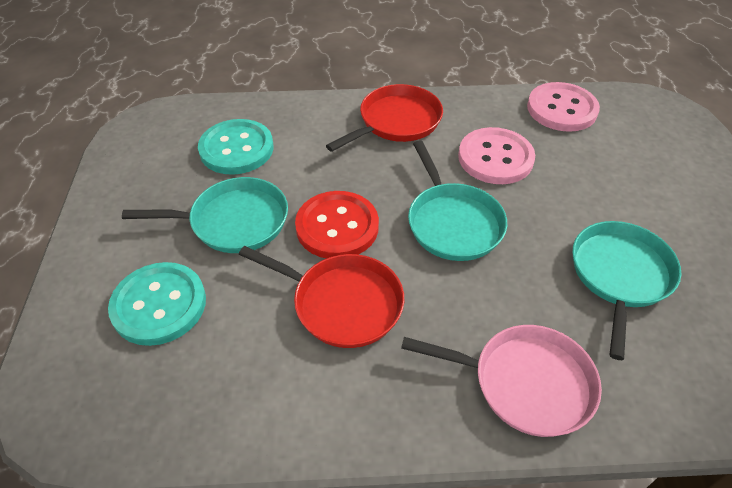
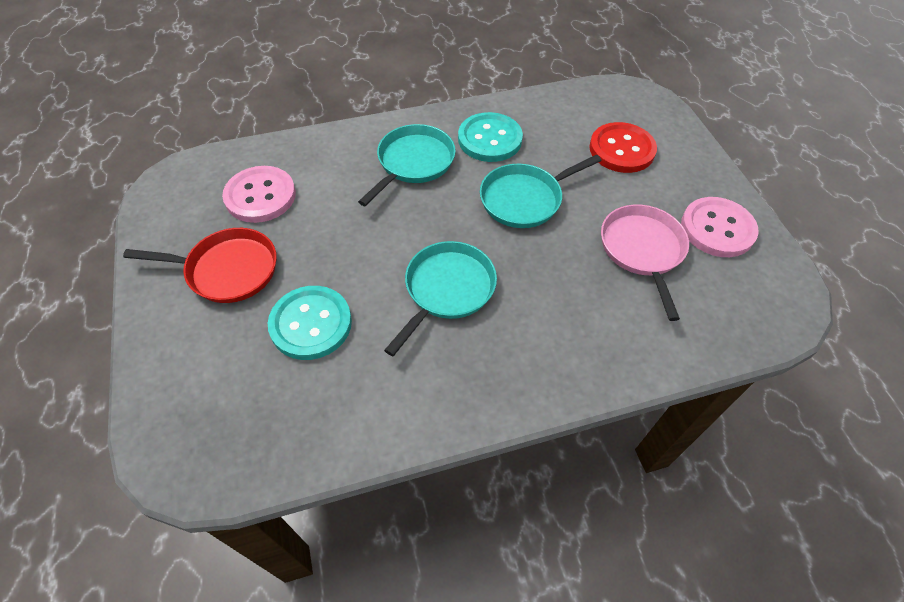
red pan: 2 -> 1

